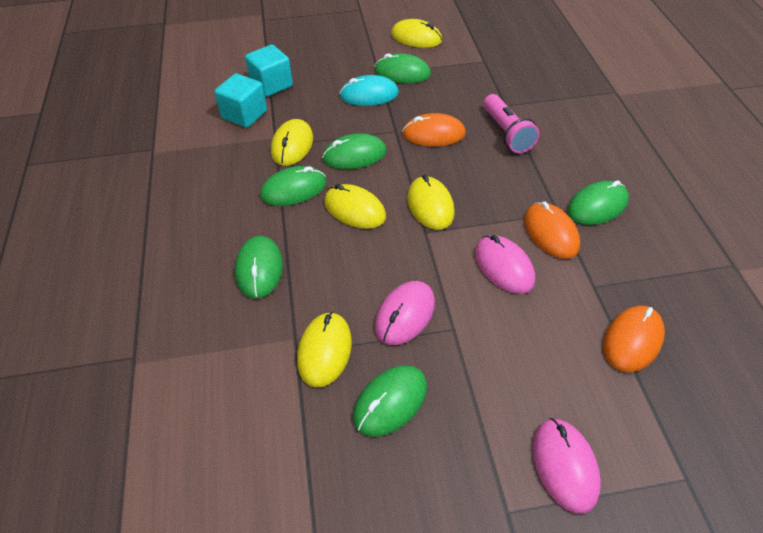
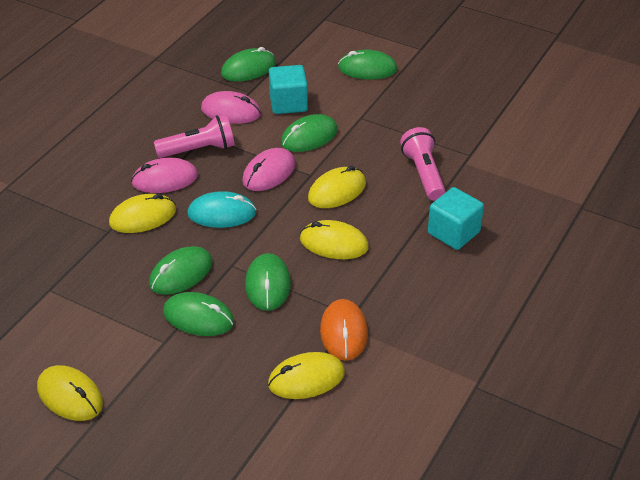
orange mouse: 3 -> 1
pink flashlight: 1 -> 2

